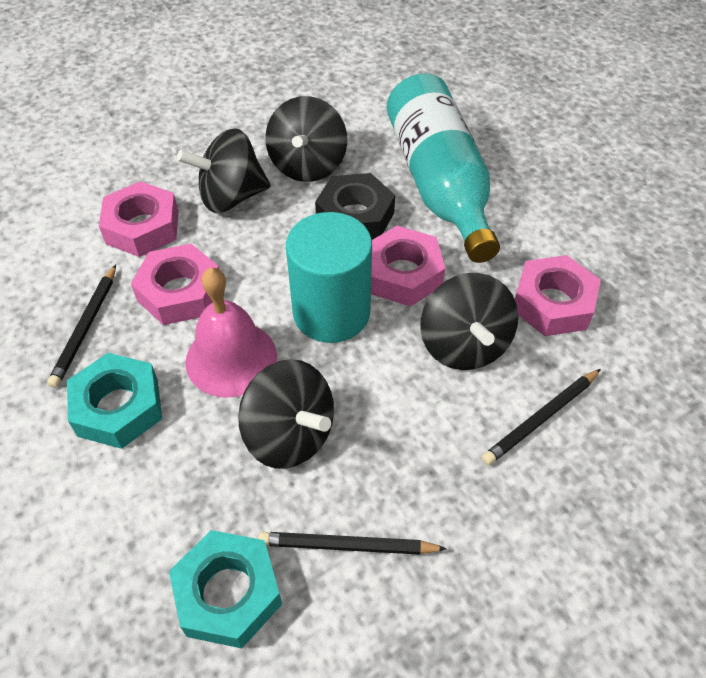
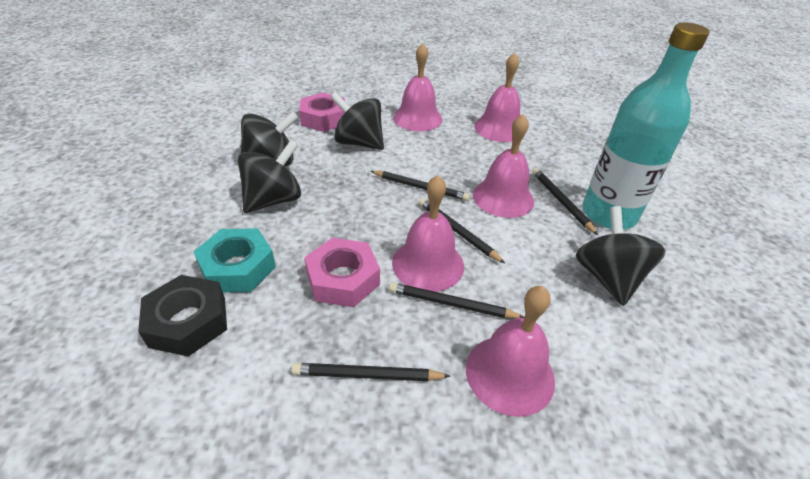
black pencil: 3 -> 5
pink bell: 1 -> 5
pink nut: 4 -> 2
turquoise cylinder: 1 -> 0
turquoise nut: 2 -> 1

